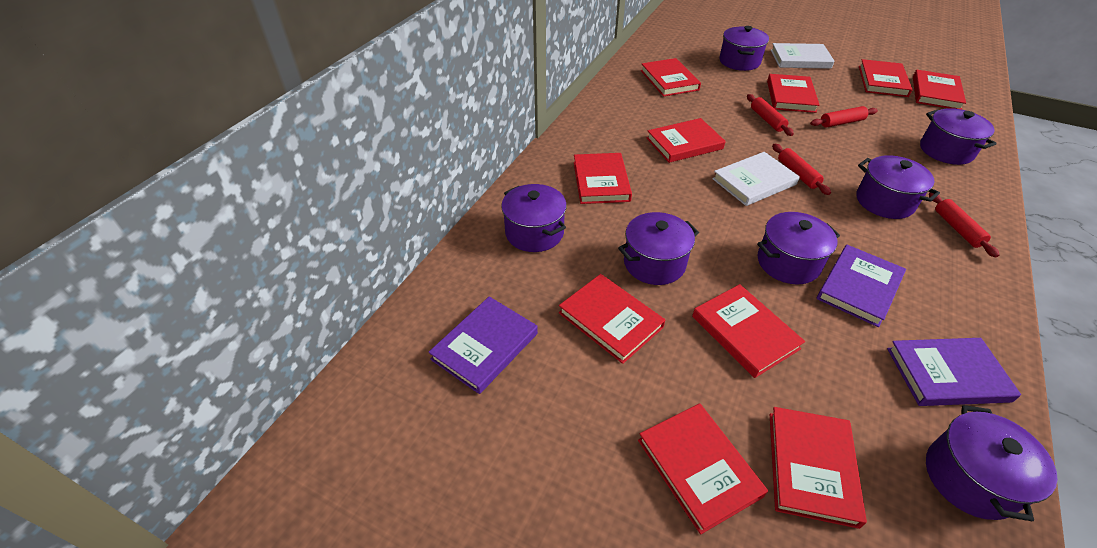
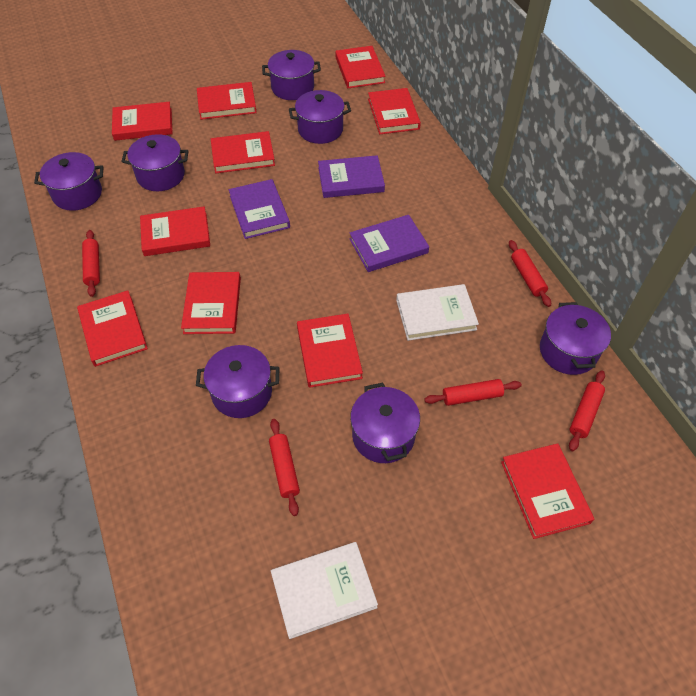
red rolling pin: 4 -> 5

